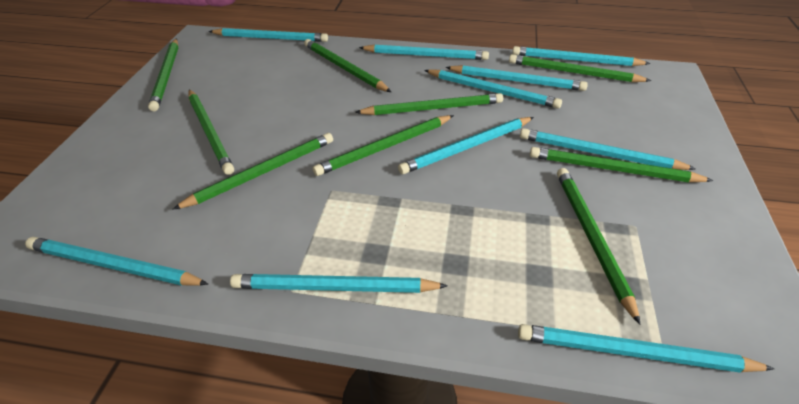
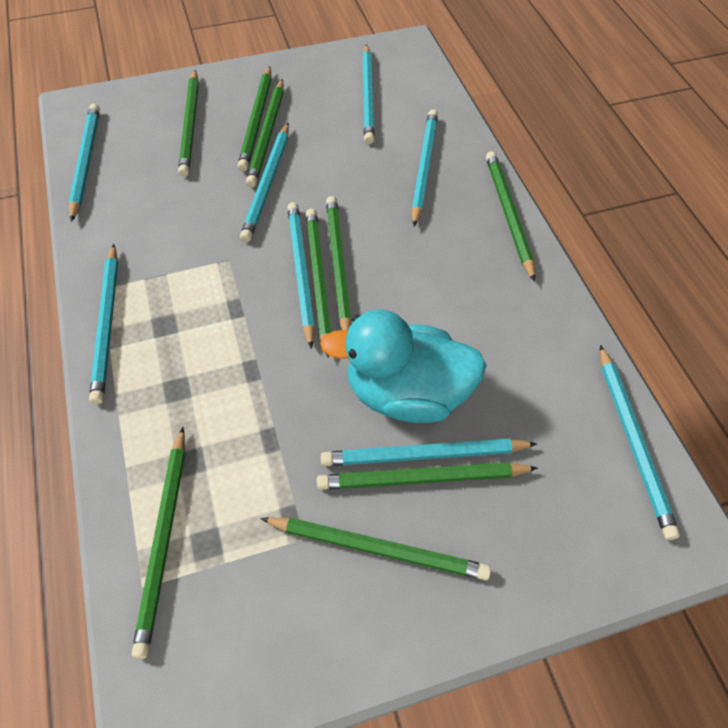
turquoise duck: 0 -> 1
turquoise pencil: 10 -> 8

